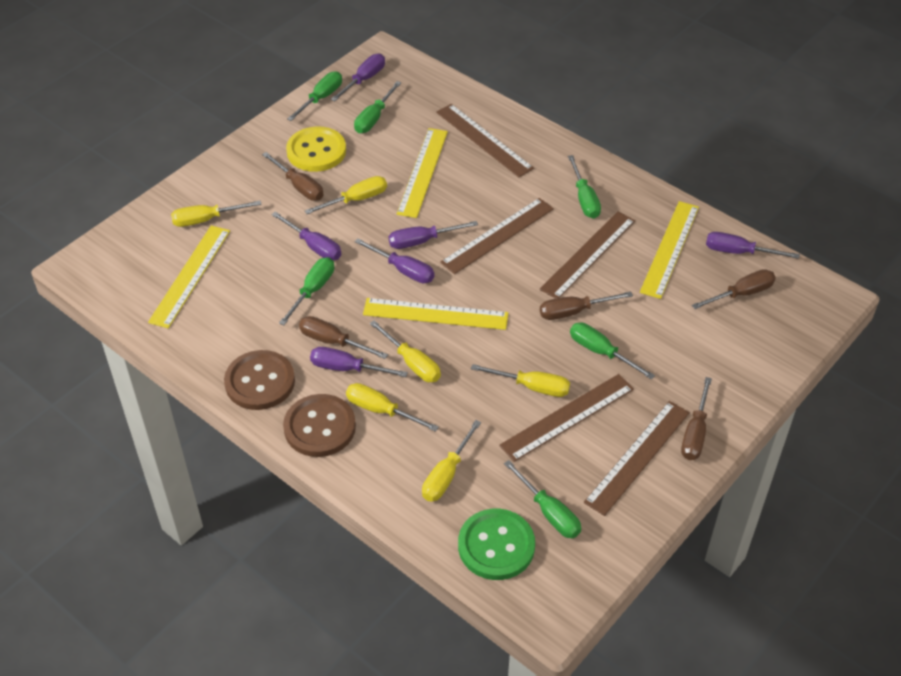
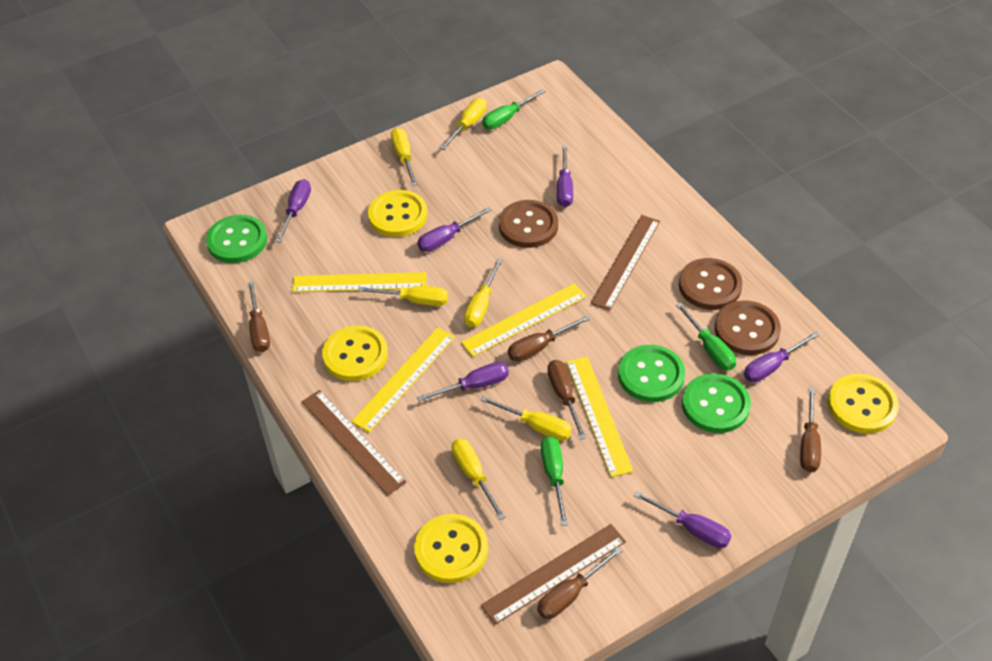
brown button: 2 -> 3
brown ruler: 5 -> 3
green button: 1 -> 3
green screwdriver: 6 -> 3
yellow button: 1 -> 4

